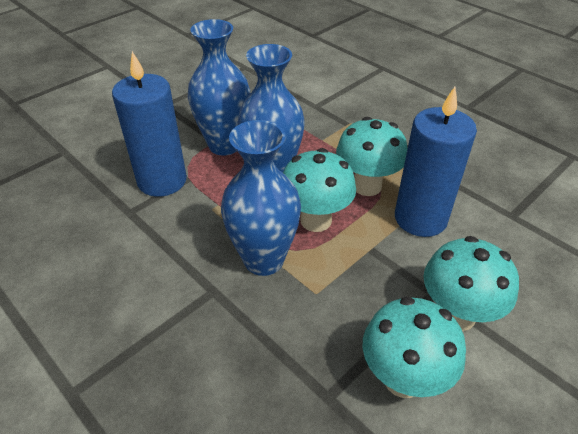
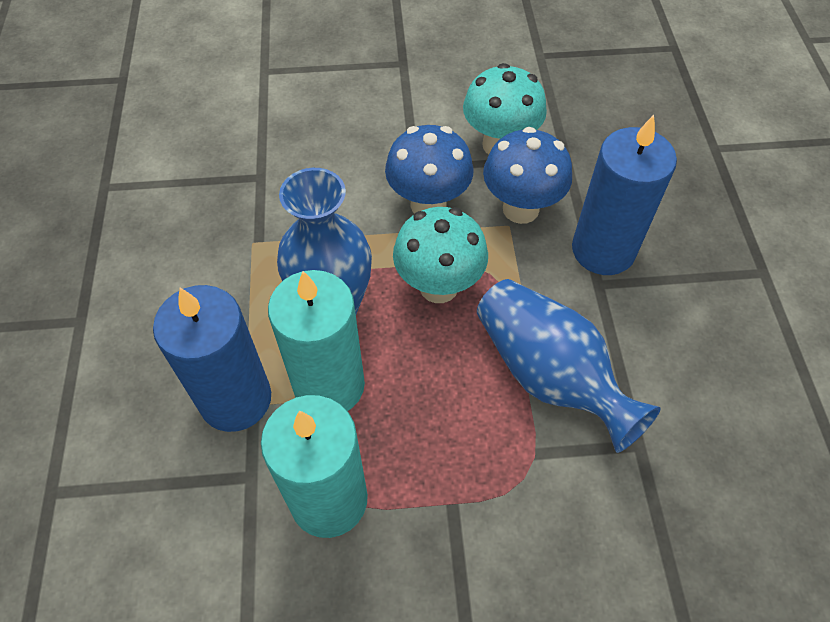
blue mushroom: 0 -> 2
blue vase: 3 -> 2
turquoise candle: 0 -> 2
turquoise mushroom: 4 -> 2

